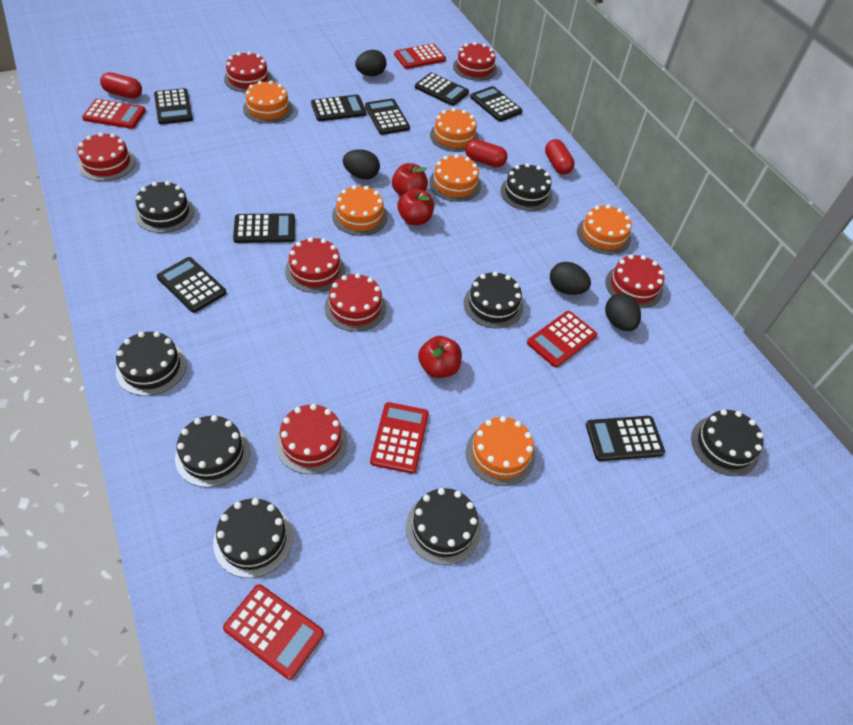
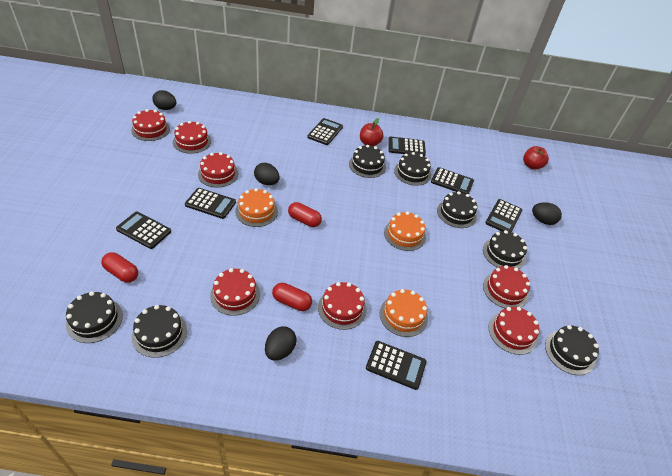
black cake: 8 -> 7
black calculator: 8 -> 7
orange cake: 6 -> 3
red apple: 3 -> 2
red calculator: 5 -> 0

